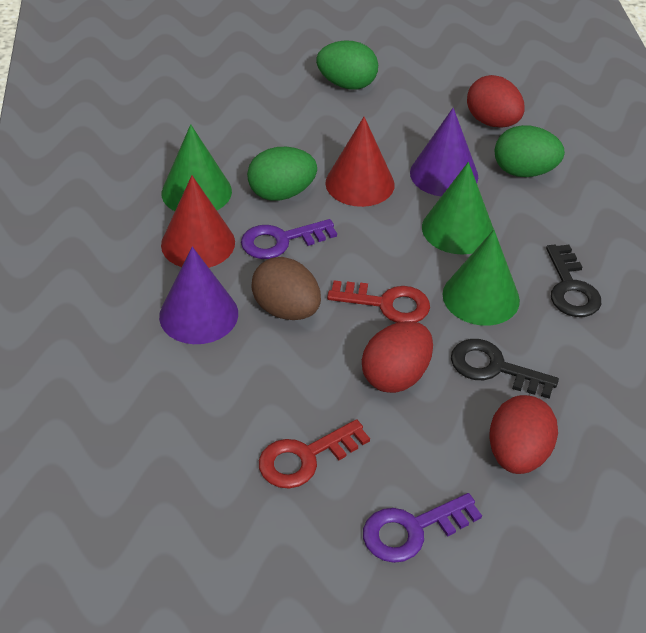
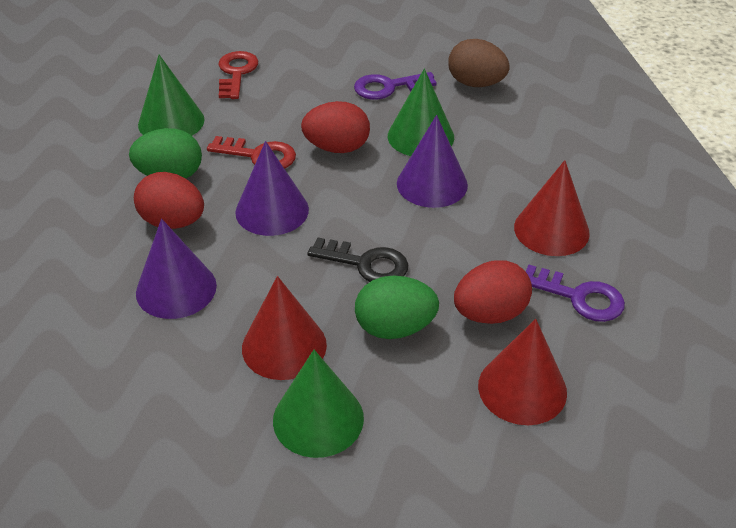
black key: 2 -> 1
green egg: 3 -> 2
purple cone: 2 -> 3
red cone: 2 -> 3

